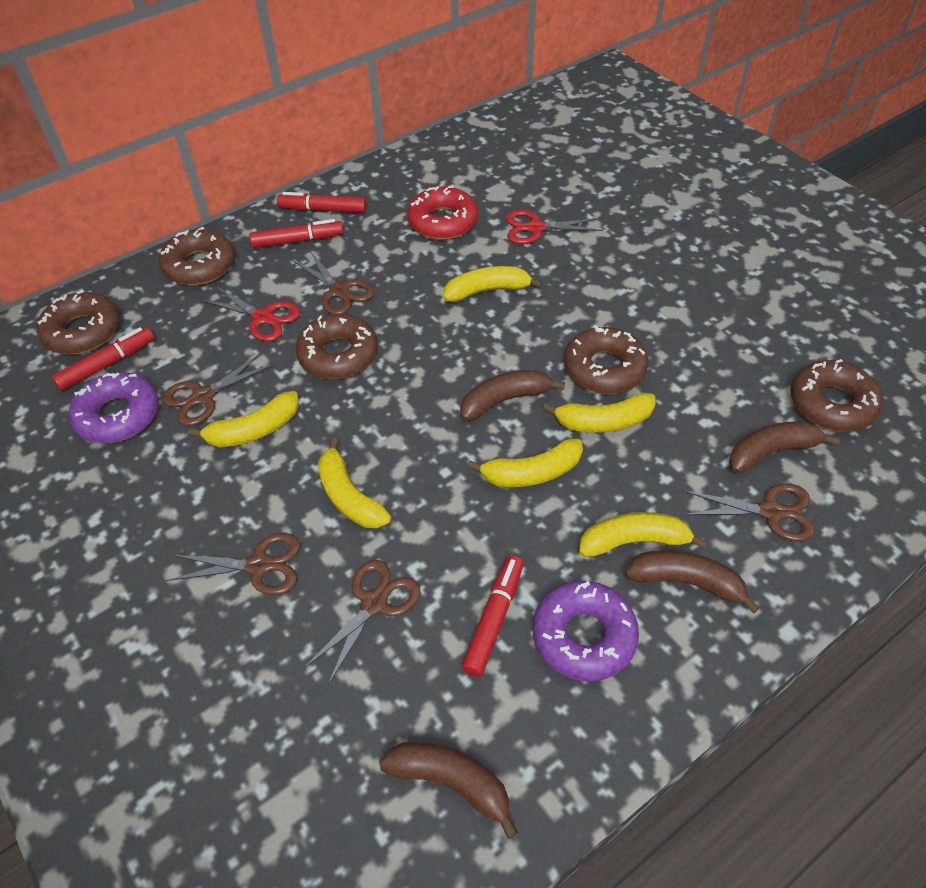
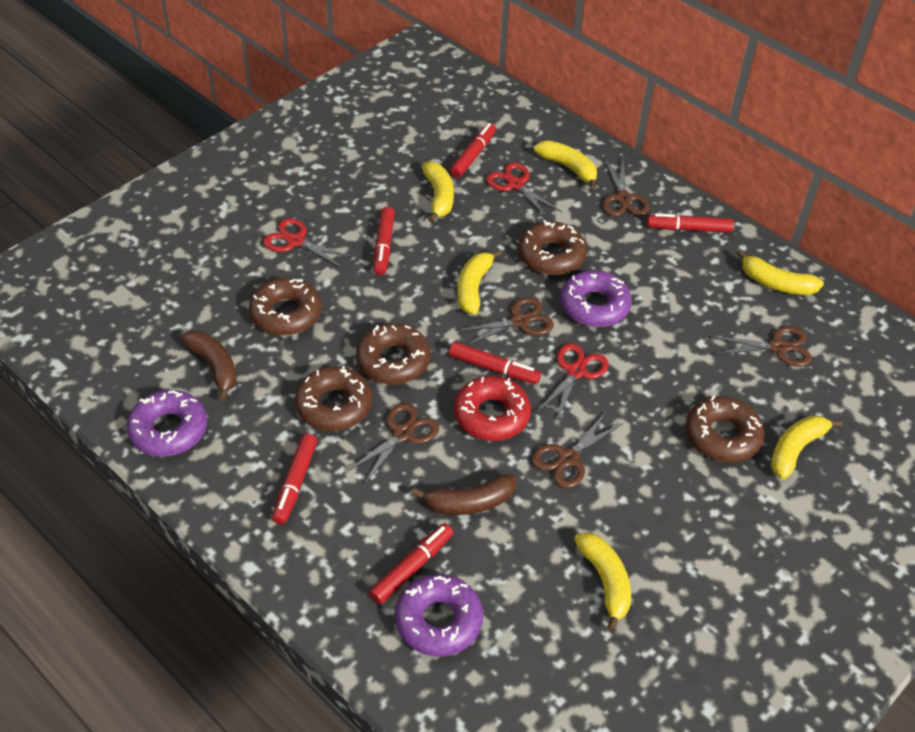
brown banana: 4 -> 2
purple donut: 2 -> 3
red marker: 4 -> 6
red scissors: 2 -> 3

